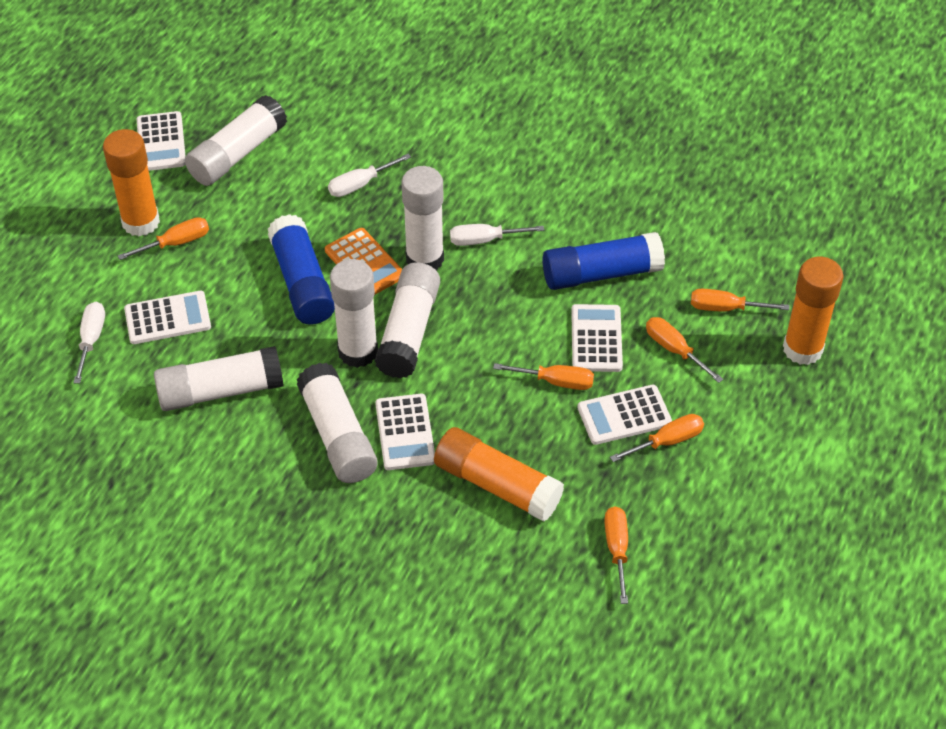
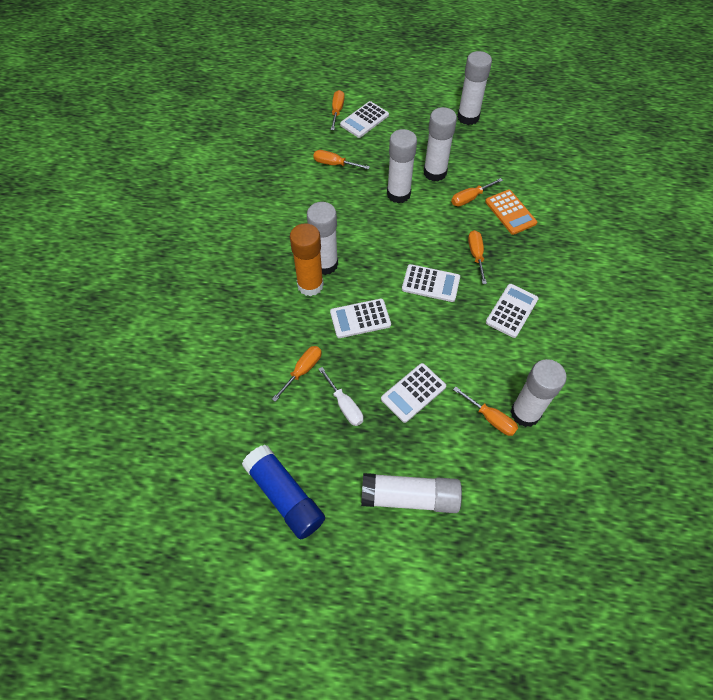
blue glue stick: 2 -> 1
orange glue stick: 3 -> 1
white screwdriver: 3 -> 1

